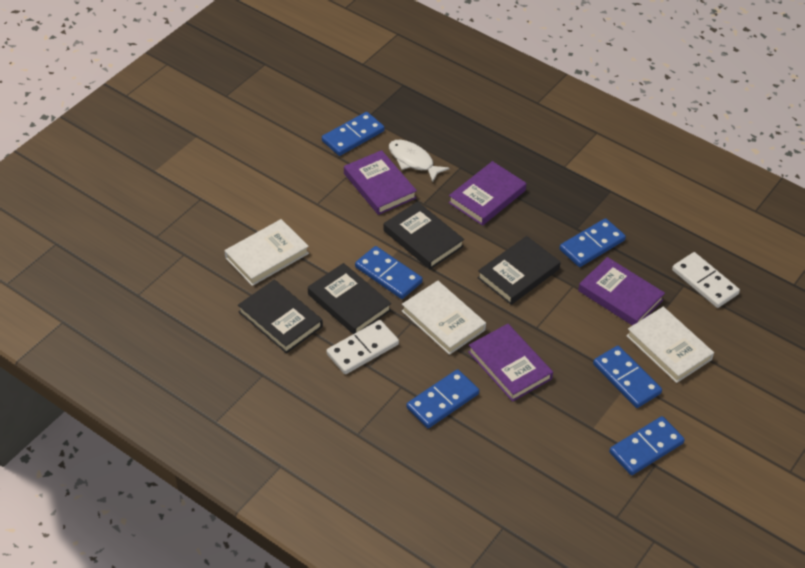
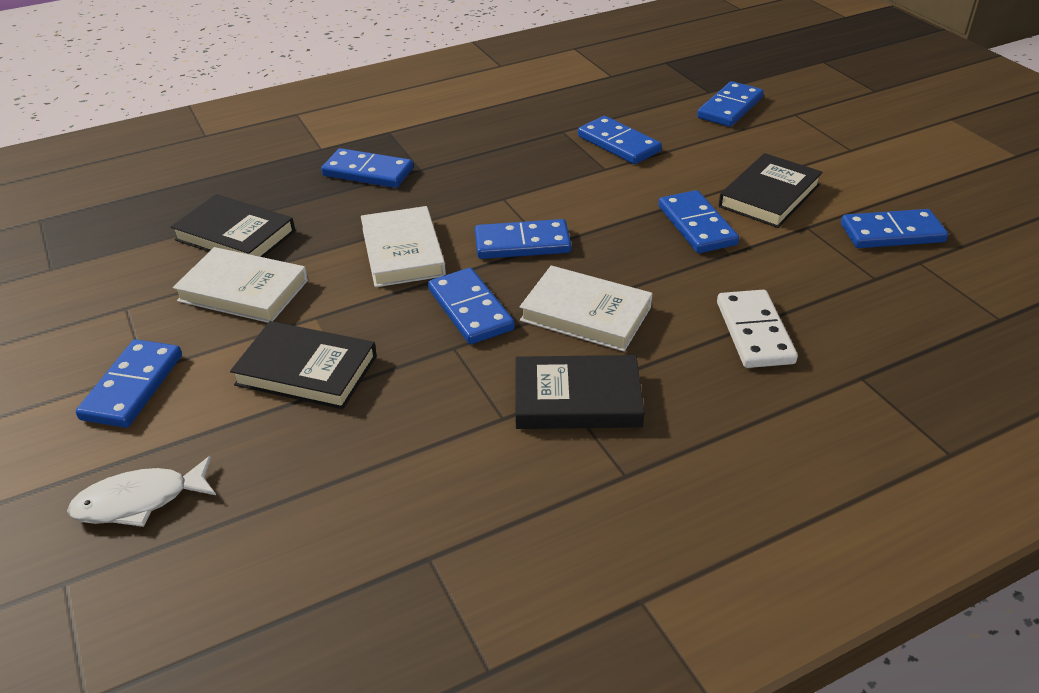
blue domino: 6 -> 8
purple book: 4 -> 0
white domino: 2 -> 1

